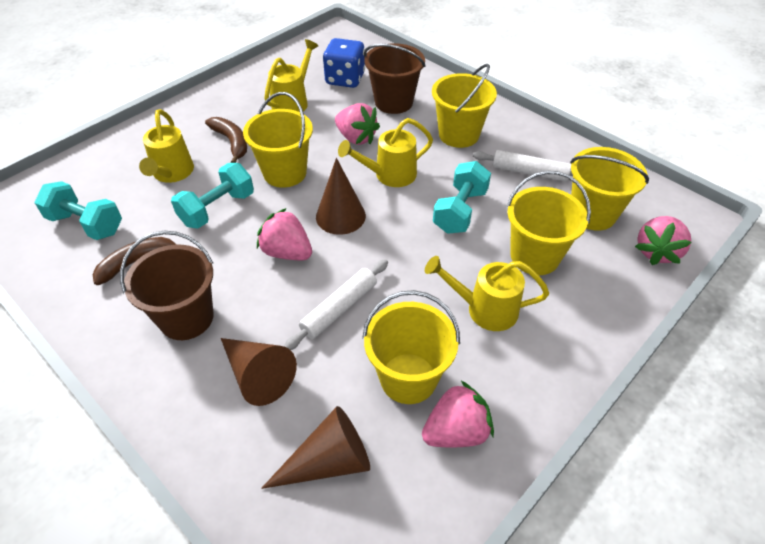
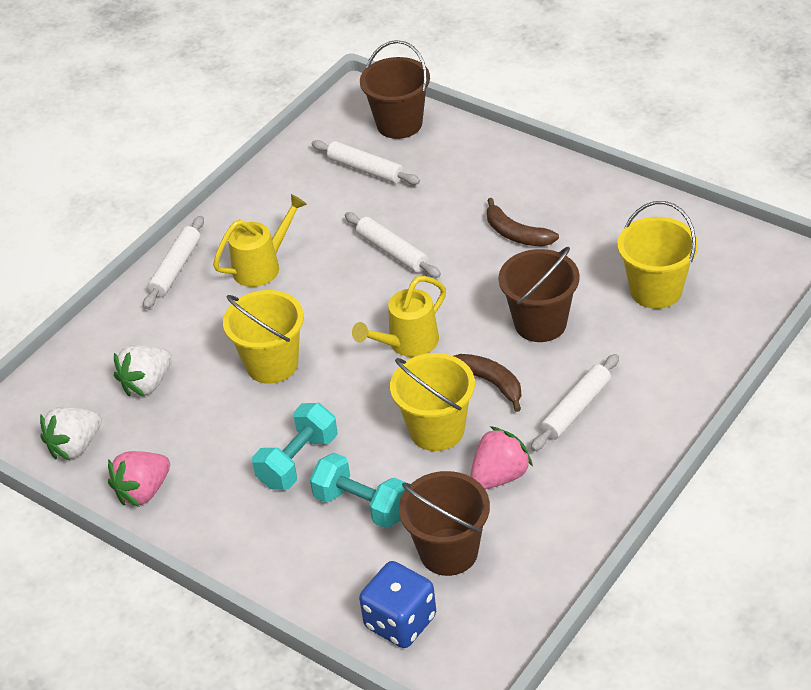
brown bucket: 2 -> 3
brown cone: 3 -> 0
pink strawberry: 4 -> 2
turquoise dumbbell: 3 -> 2
white rolling pin: 2 -> 4
white strawberry: 0 -> 2
yellow bucket: 5 -> 3
yellow watering can: 4 -> 2

